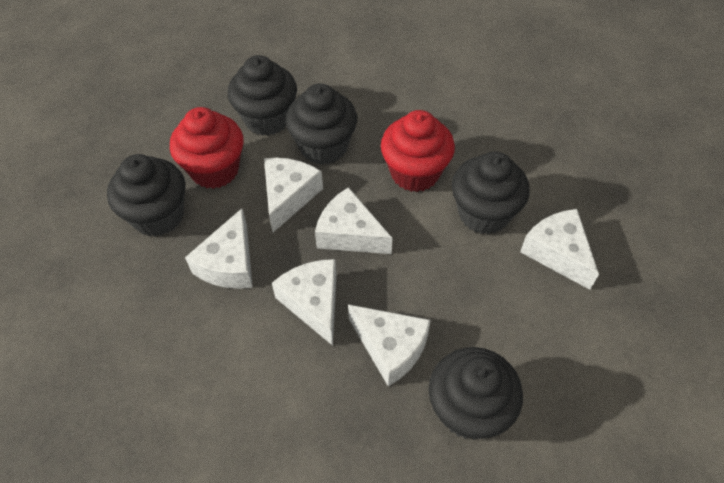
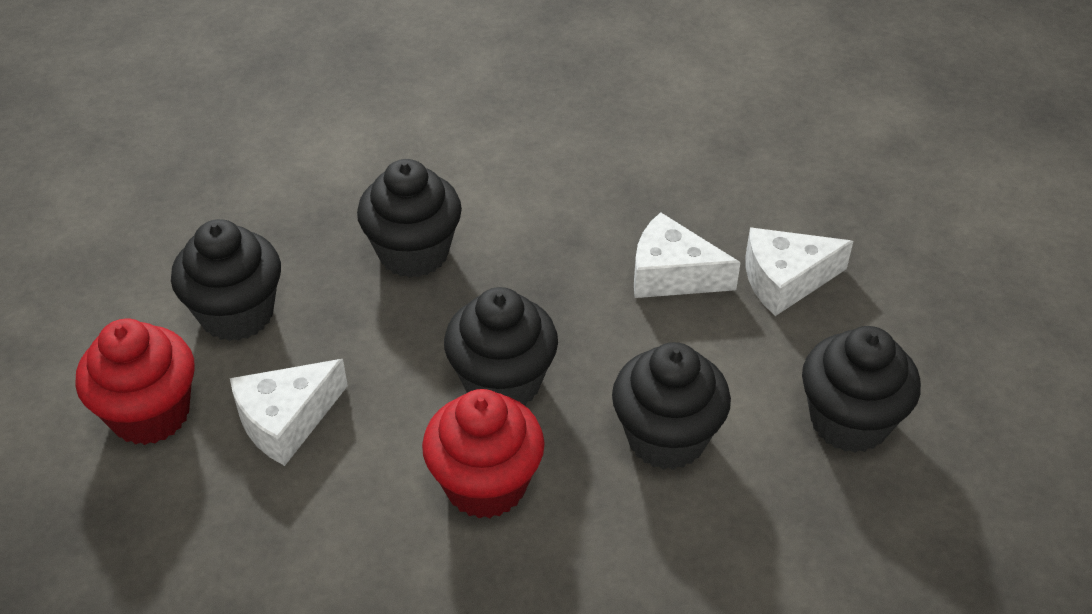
white cheese: 6 -> 3

